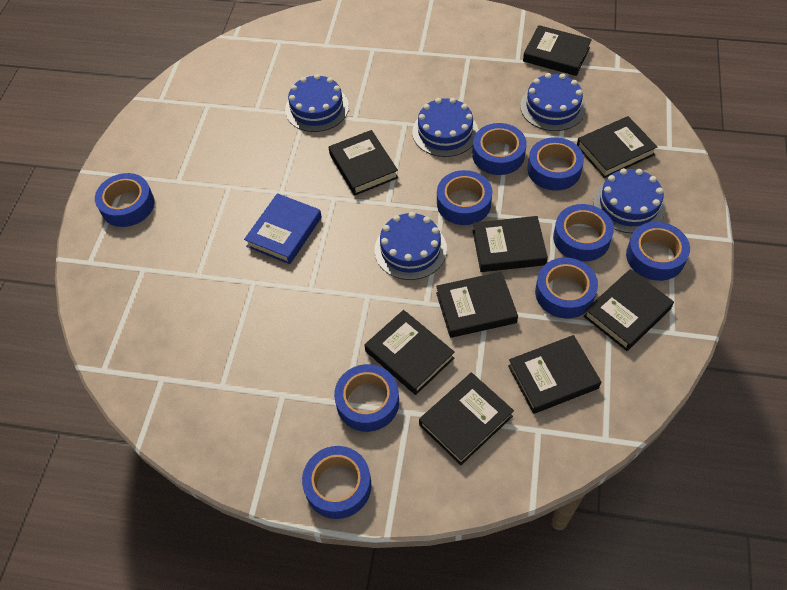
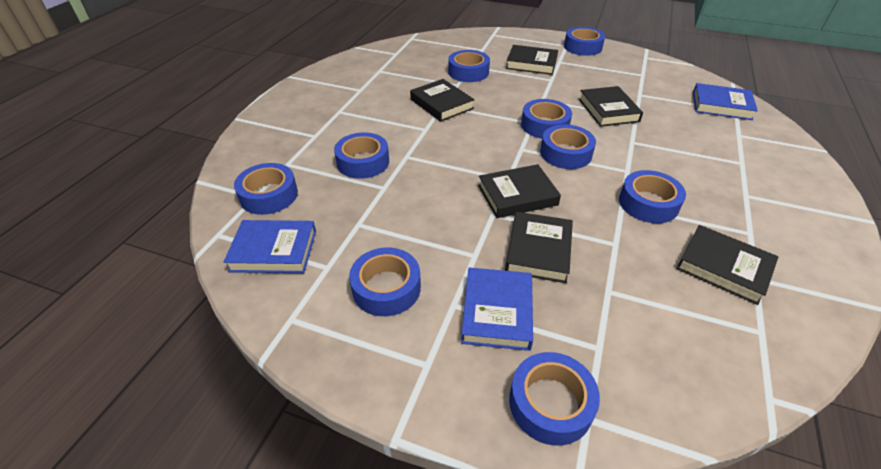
black book: 9 -> 6
blue book: 1 -> 3
blue cake: 5 -> 0

